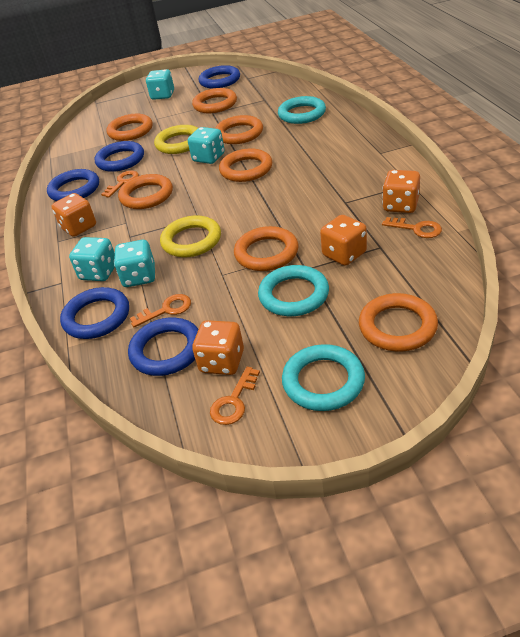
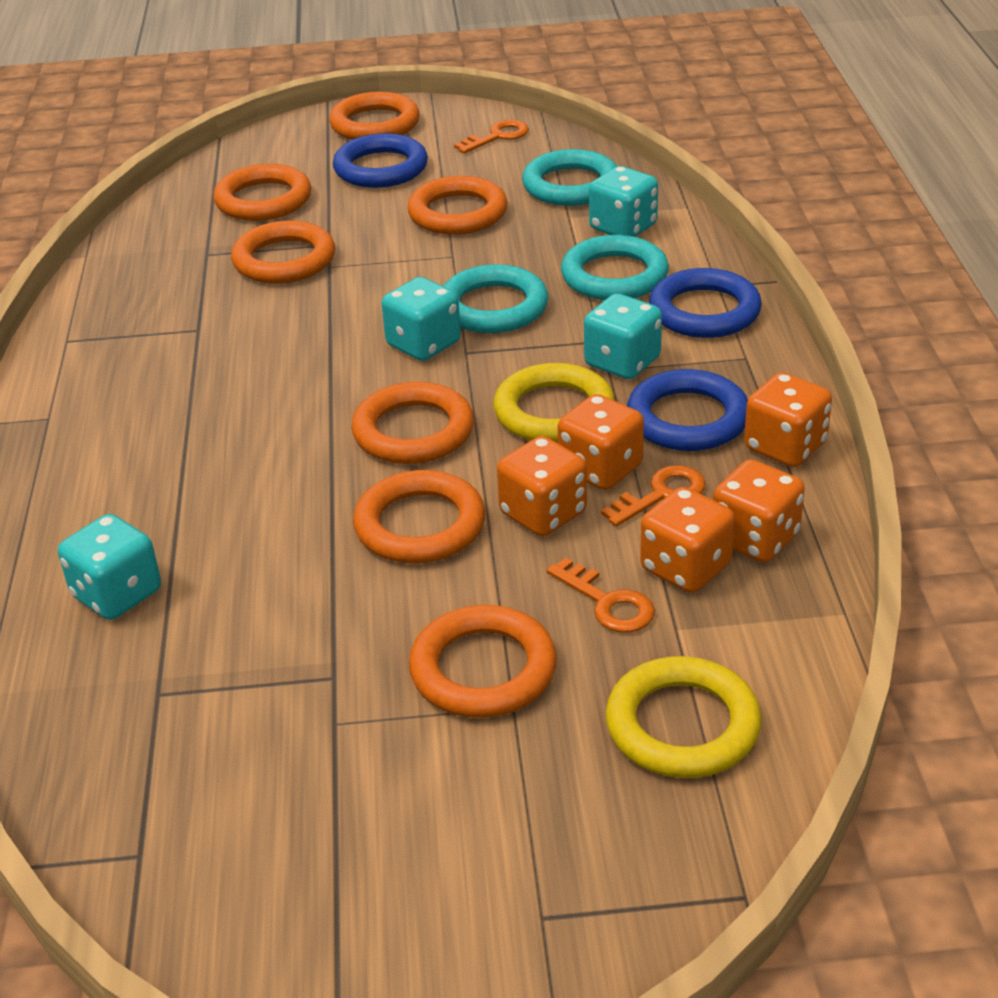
blue ring: 5 -> 3
orange dice: 4 -> 5
orange key: 4 -> 3

